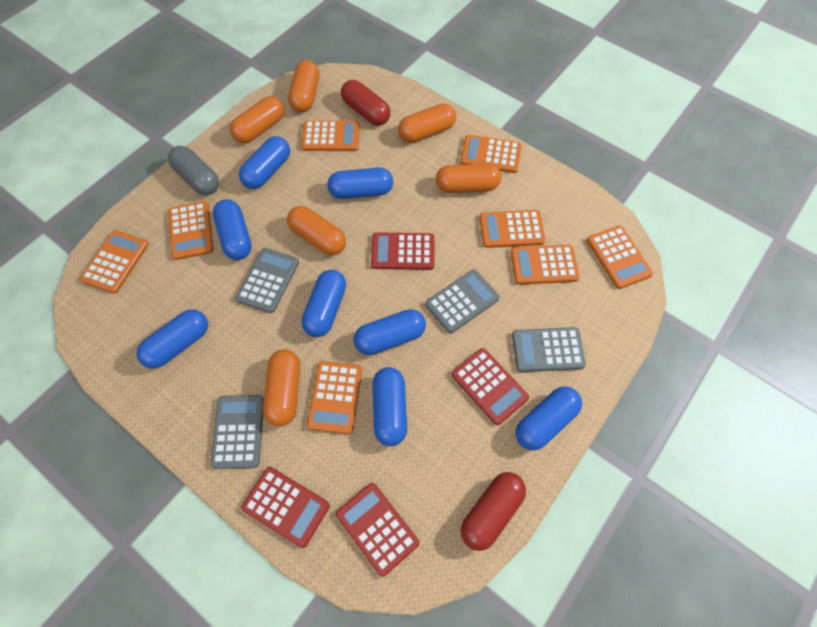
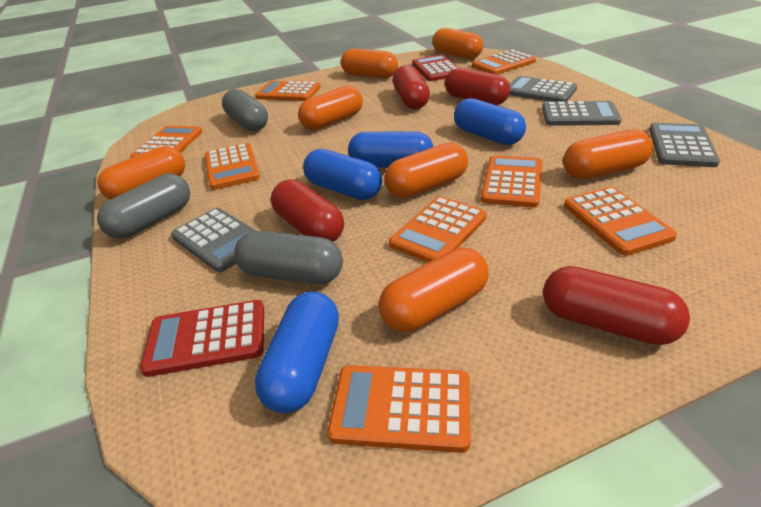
blue capsule: 8 -> 4
grey capsule: 1 -> 3
orange capsule: 6 -> 7
red calculator: 4 -> 2
red capsule: 2 -> 4

